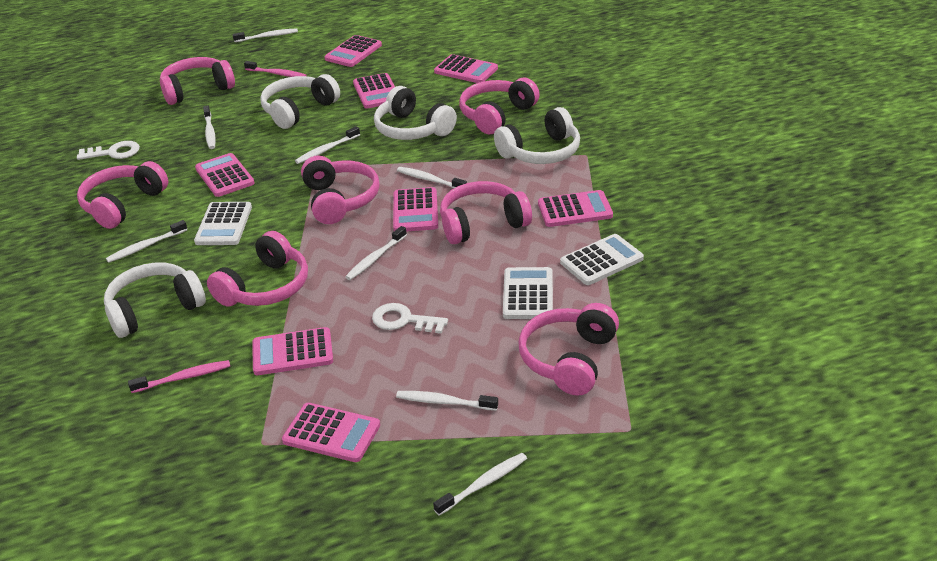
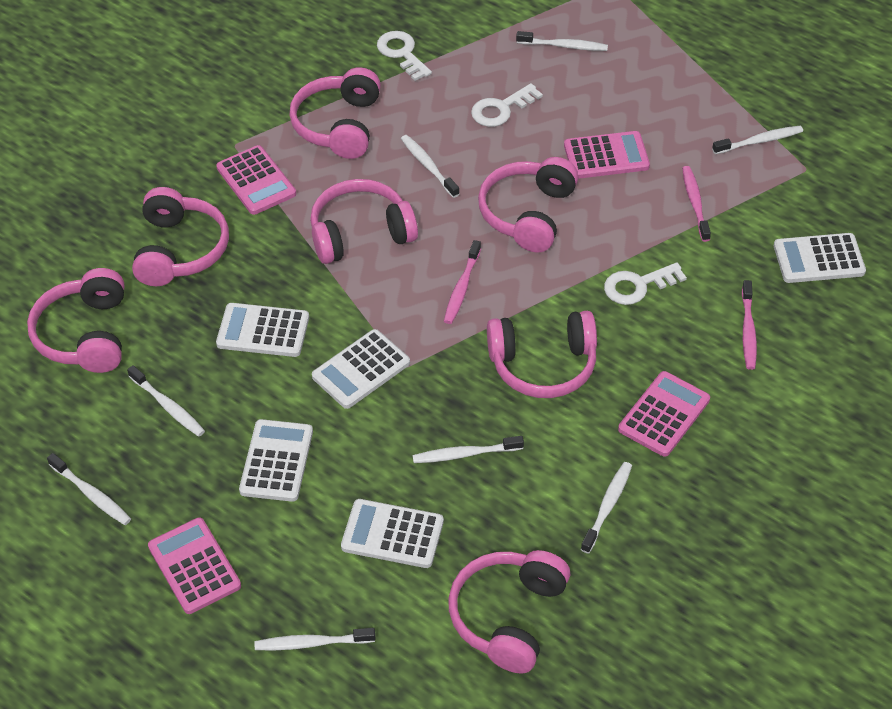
pink calculator: 8 -> 4
pink toothbrush: 2 -> 3
white calculator: 3 -> 5
white headphones: 4 -> 0
white key: 2 -> 3

